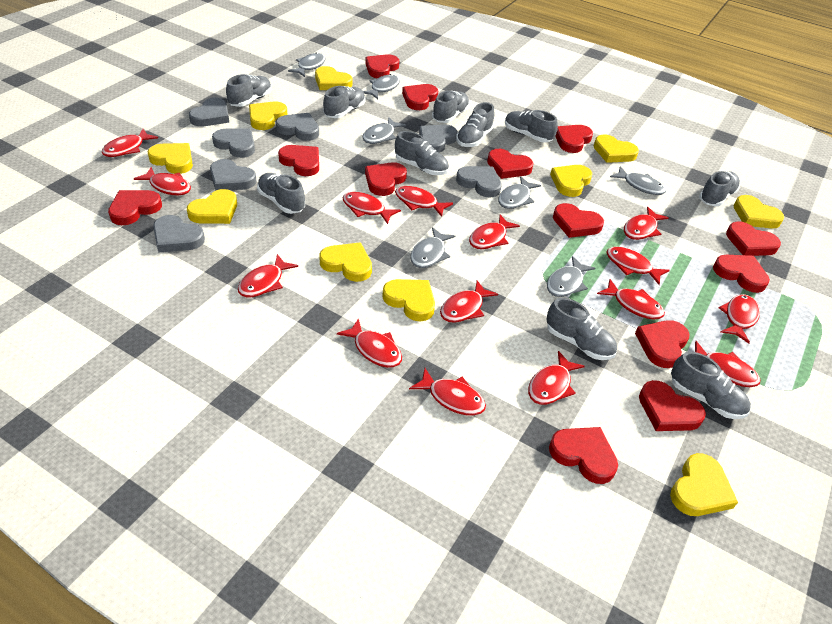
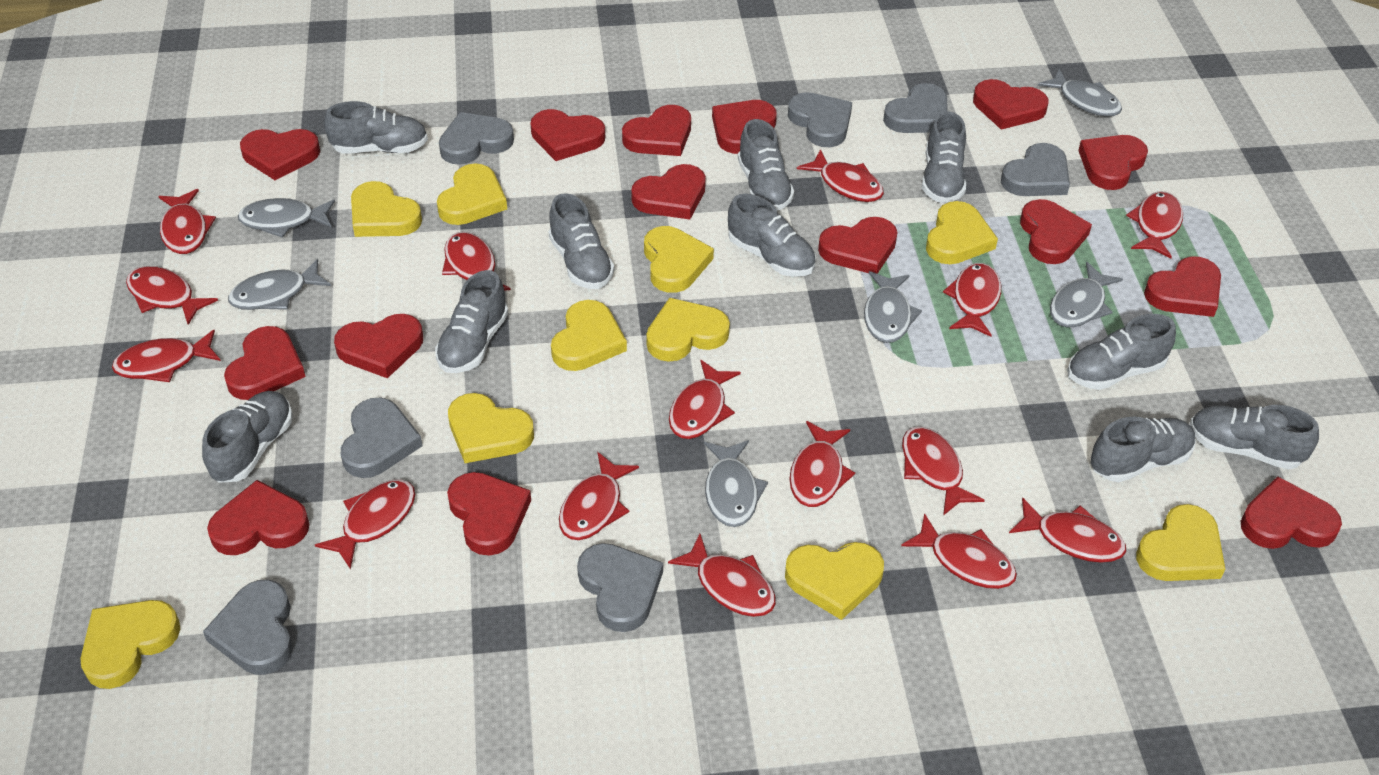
grey fish: 7 -> 6
red heart: 13 -> 15

